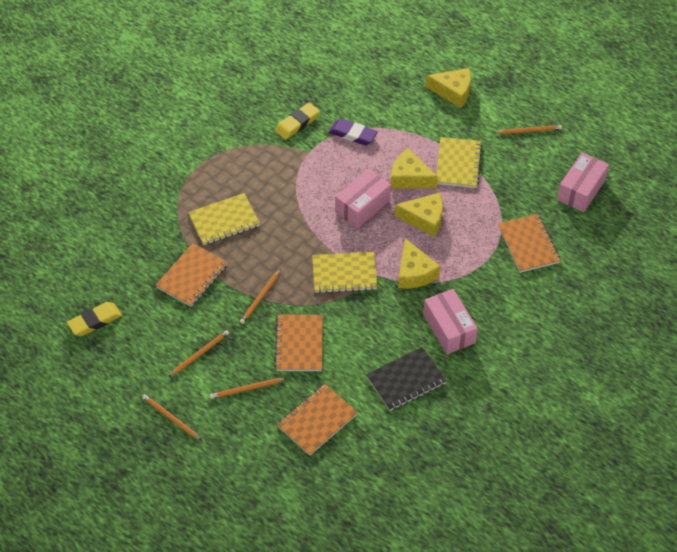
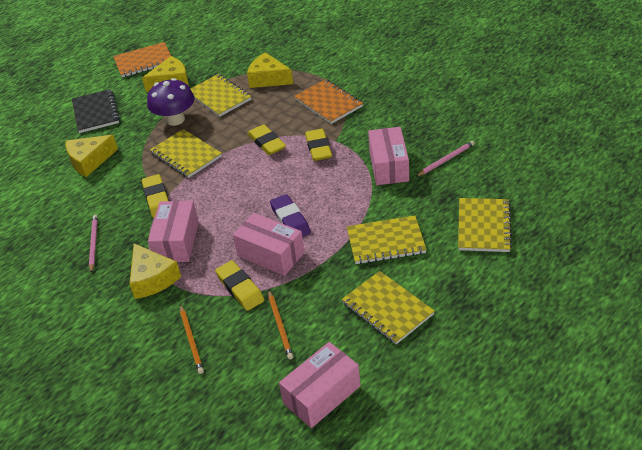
orange notebook: 4 -> 2
orange pencil: 5 -> 2
pink box: 3 -> 4
pink pencil: 0 -> 2
purple mushroom: 0 -> 1
yellow eraser: 2 -> 4
yellow notebook: 3 -> 5

